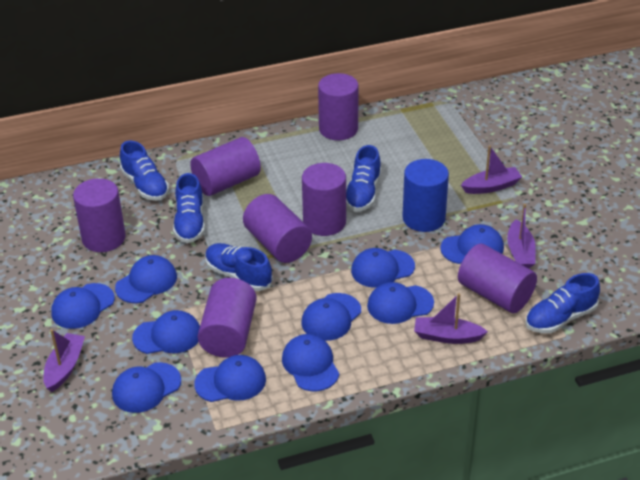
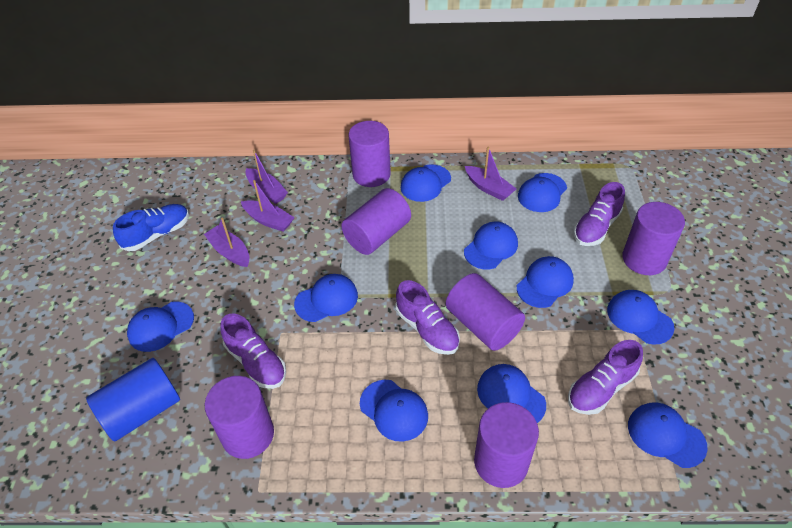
blue shoe: 5 -> 1
purple cylinder: 7 -> 6
purple shoe: 0 -> 4

